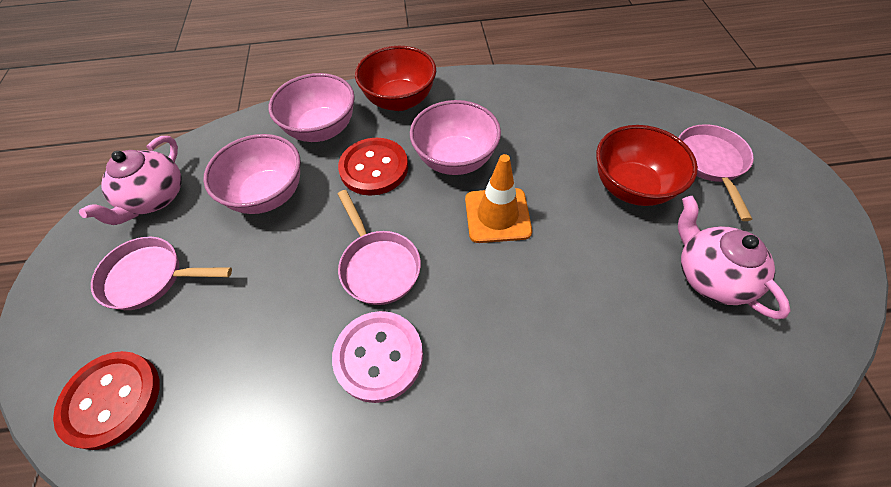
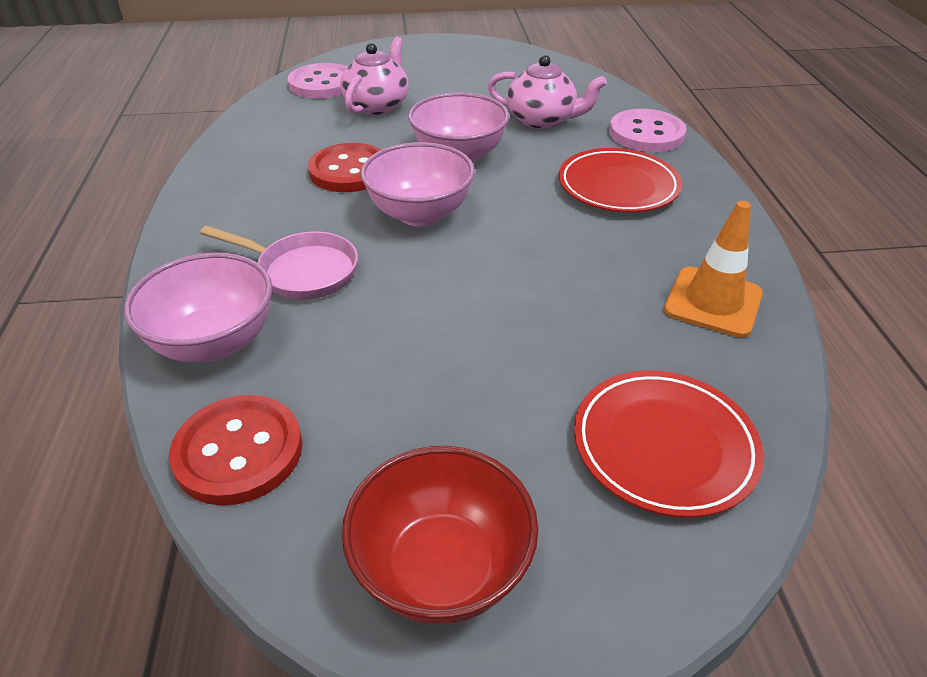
pink button: 1 -> 2
pink pan: 3 -> 1
red bowl: 2 -> 1
red plate: 0 -> 2

